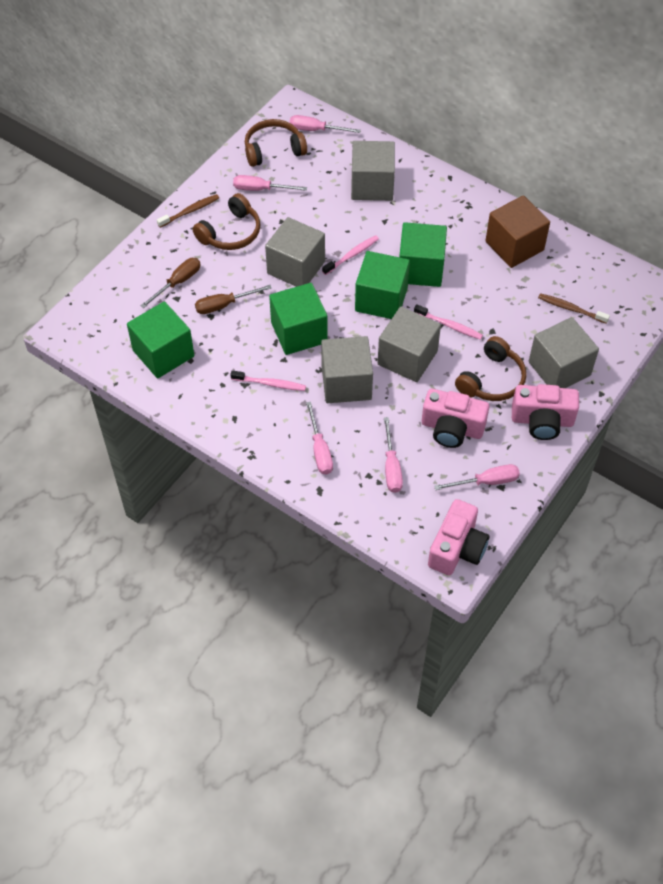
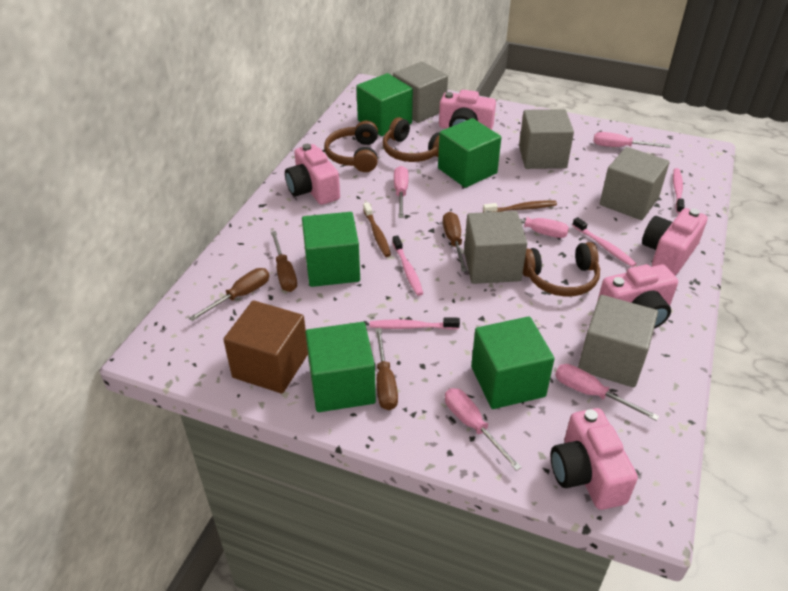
brown screwdriver: 2 -> 4
green cube: 4 -> 5
pink camera: 3 -> 5
pink toothbrush: 3 -> 4

